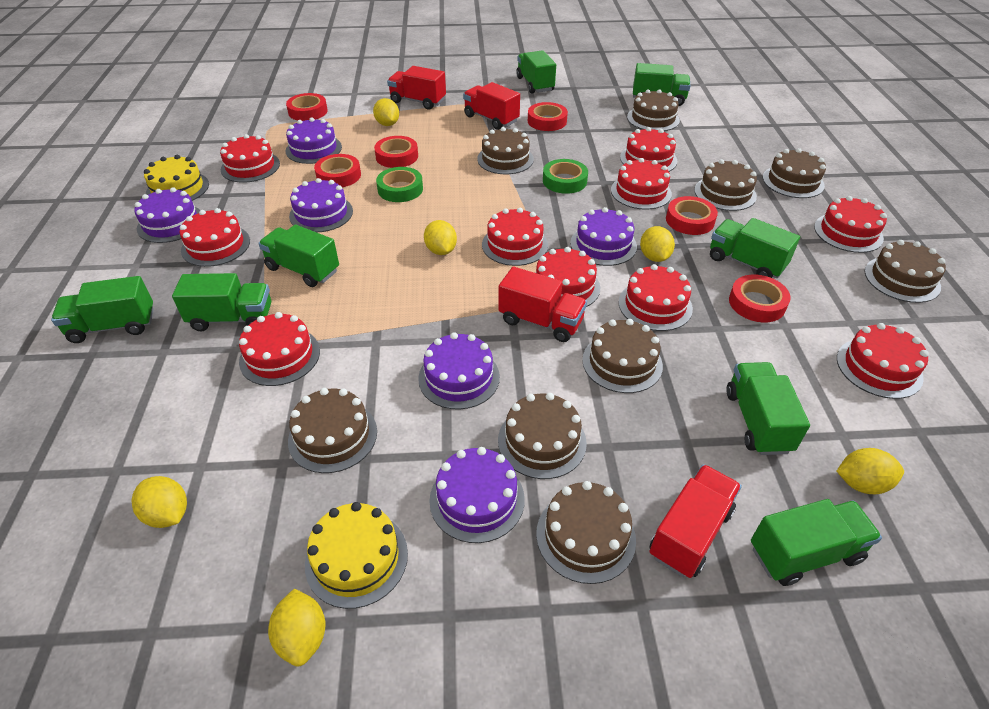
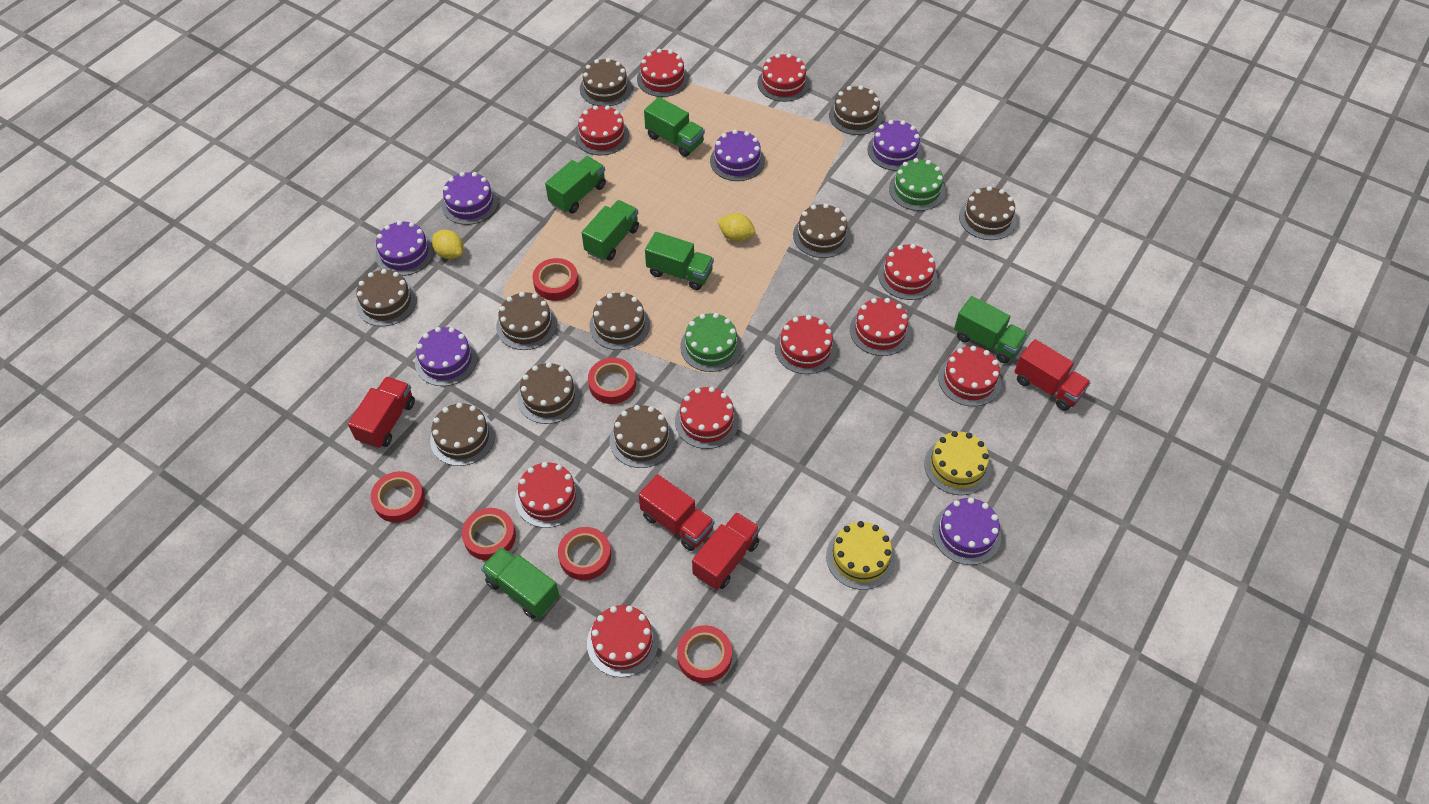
brown cake: 9 -> 10
green cake: 0 -> 2
green tape: 2 -> 0
green truck: 8 -> 6
yellow lemon: 6 -> 2

